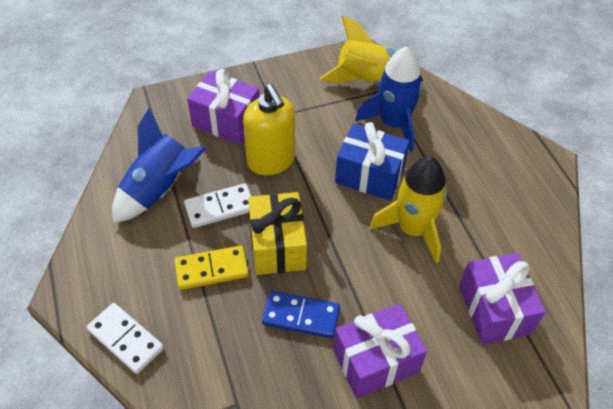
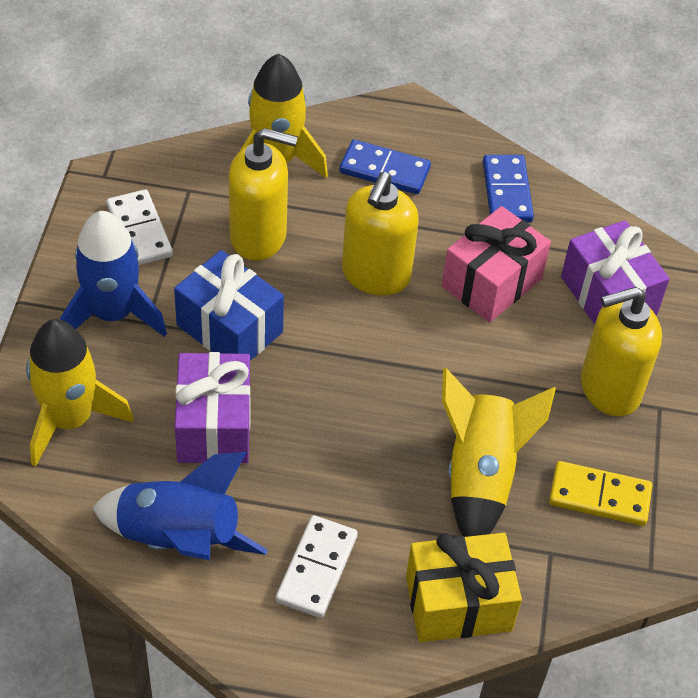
blue domino: 1 -> 2
pink gift: 0 -> 1
purple gift: 3 -> 2
yellow rocket: 2 -> 3
yellow soap dispenser: 1 -> 3

